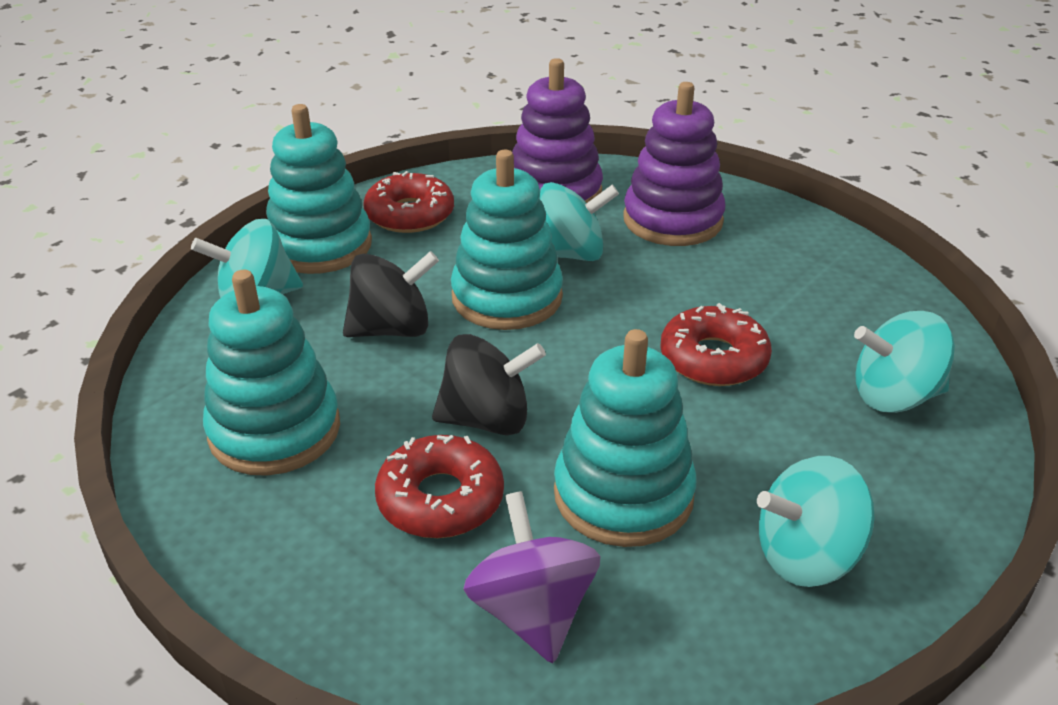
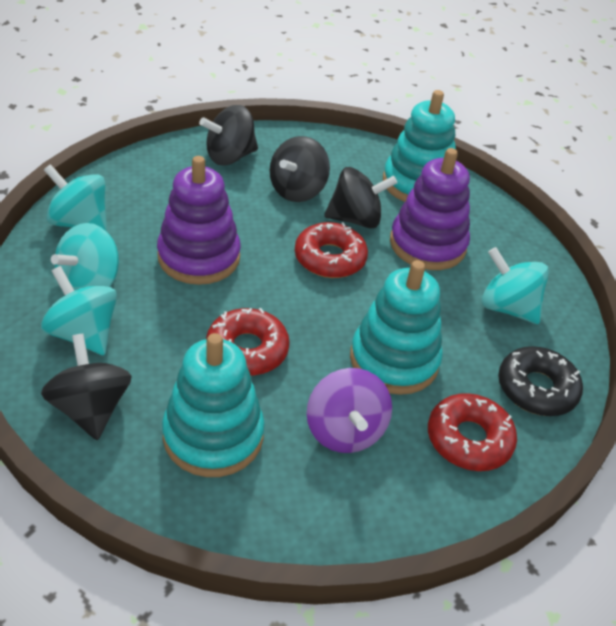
black donut: 0 -> 1
black spinning top: 2 -> 4
turquoise stacking toy: 4 -> 3

